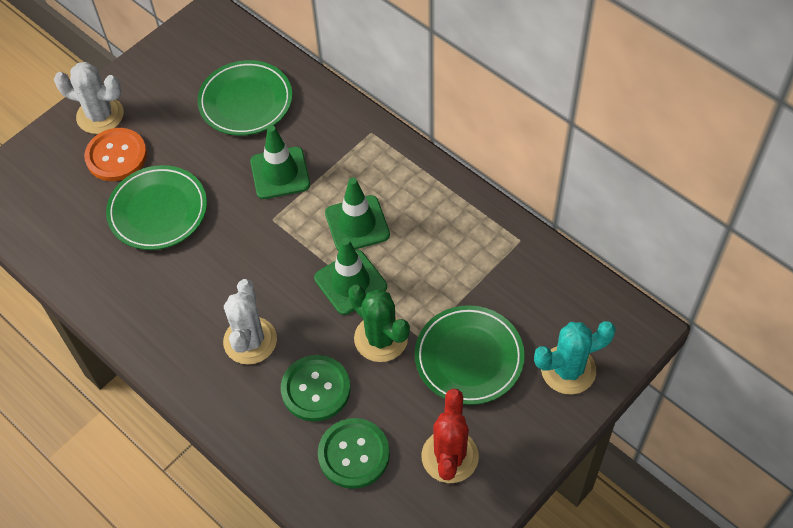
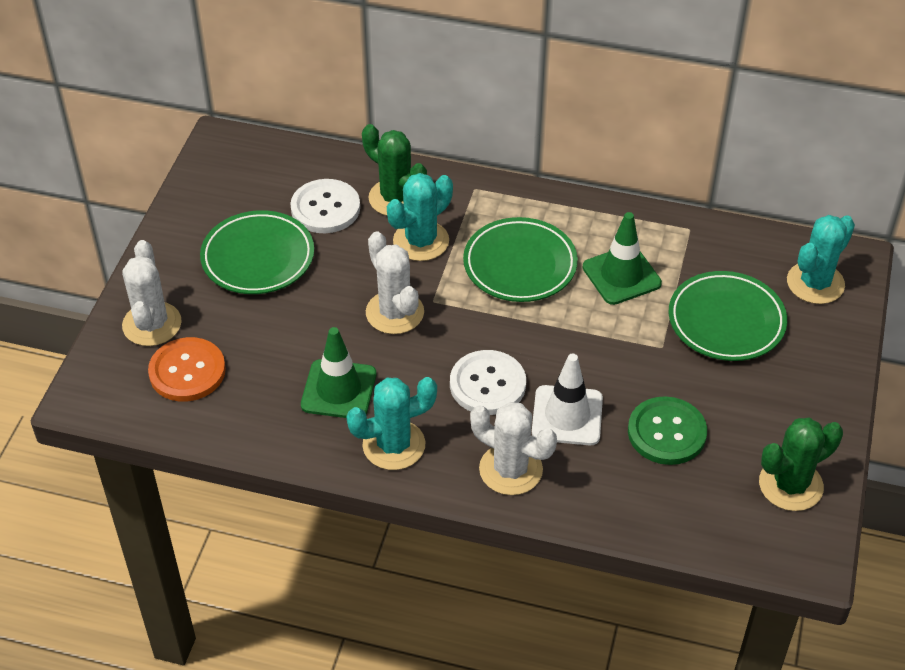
green button: 2 -> 1
green cactus: 1 -> 2
green traffic cone: 3 -> 2
red cactus: 1 -> 0
turquoise cactus: 1 -> 3
white button: 0 -> 2
white cactus: 2 -> 3
white traffic cone: 0 -> 1

